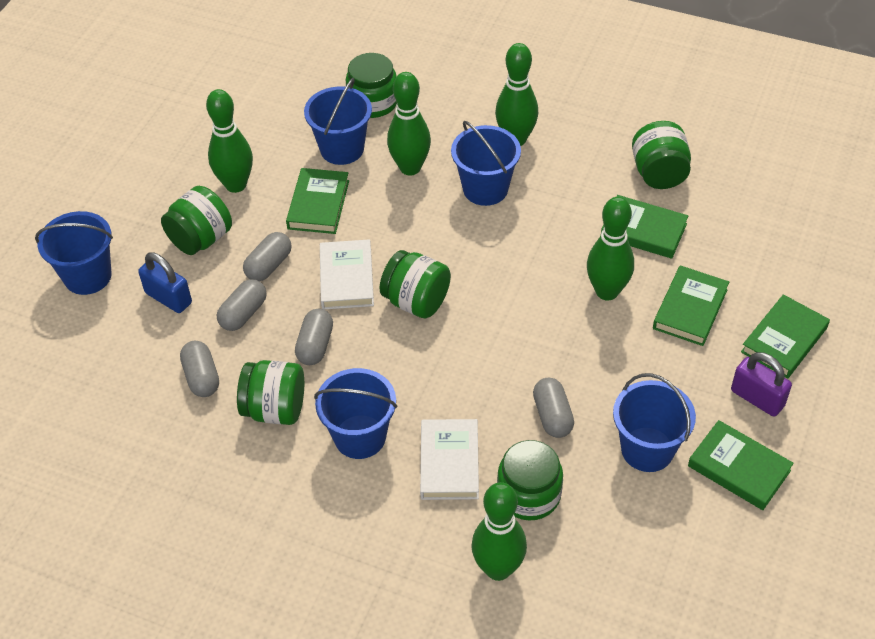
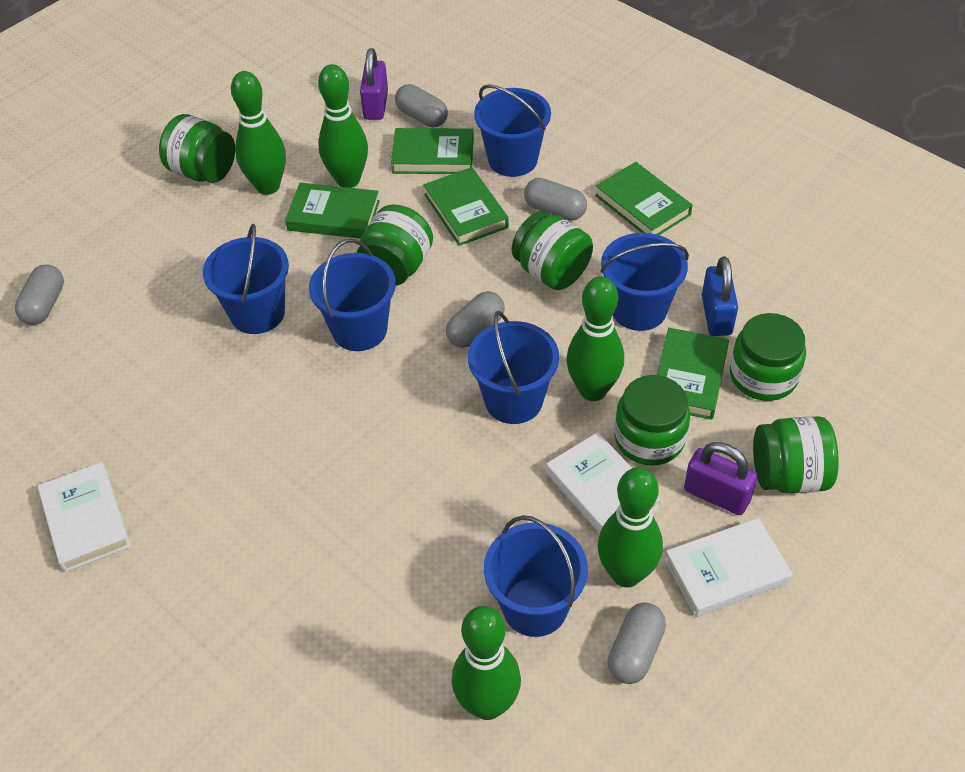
blue bucket: 5 -> 6
purple padlock: 1 -> 2
white book: 2 -> 3

